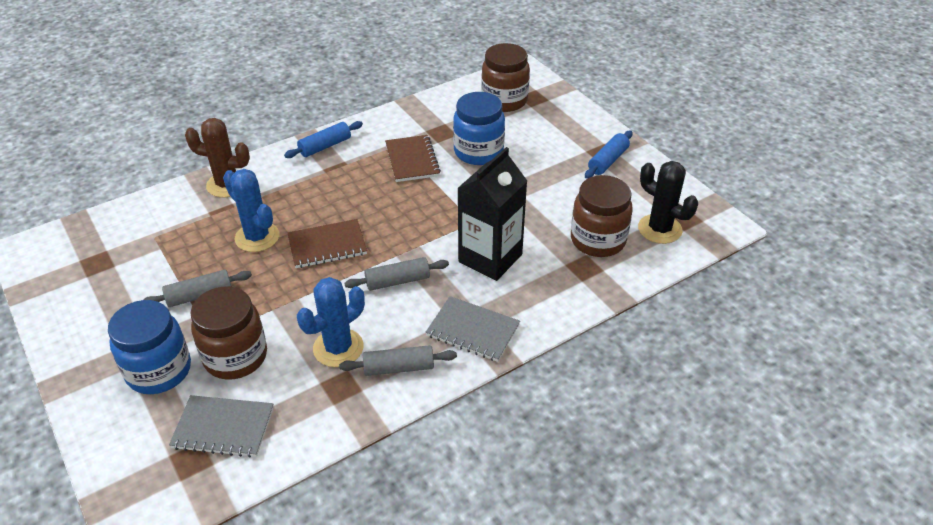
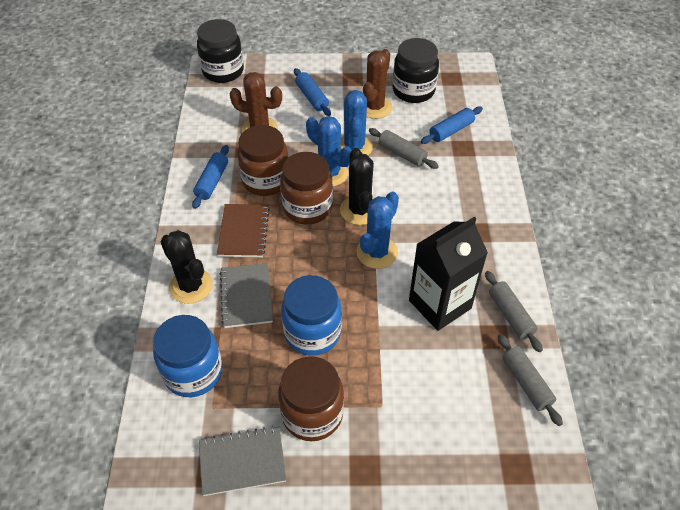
black cactus: 1 -> 2
black jar: 0 -> 2
blue cactus: 2 -> 3
blue rolling pin: 2 -> 3
brown cactus: 1 -> 2
brown notebook: 2 -> 1

